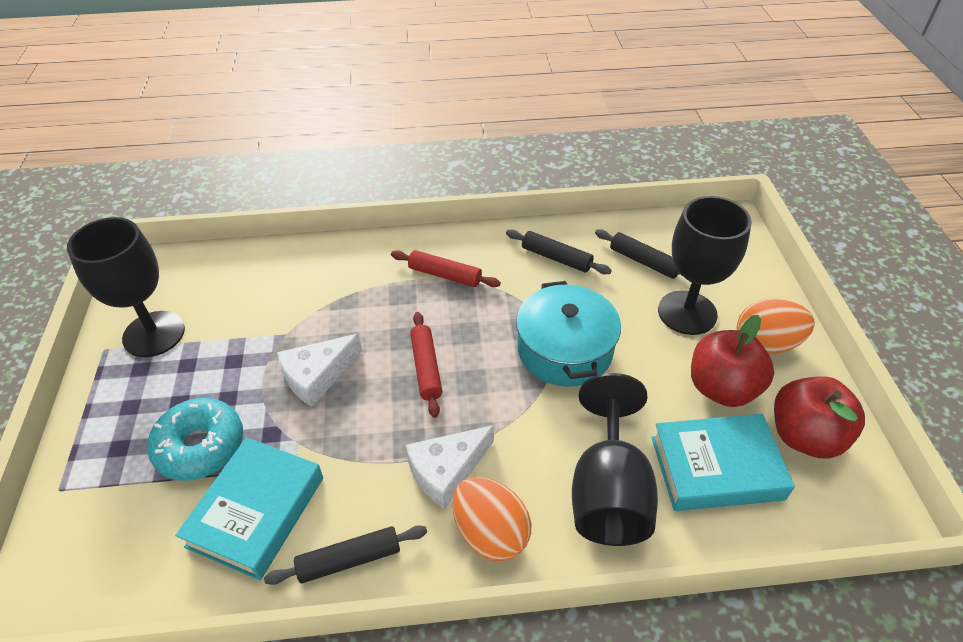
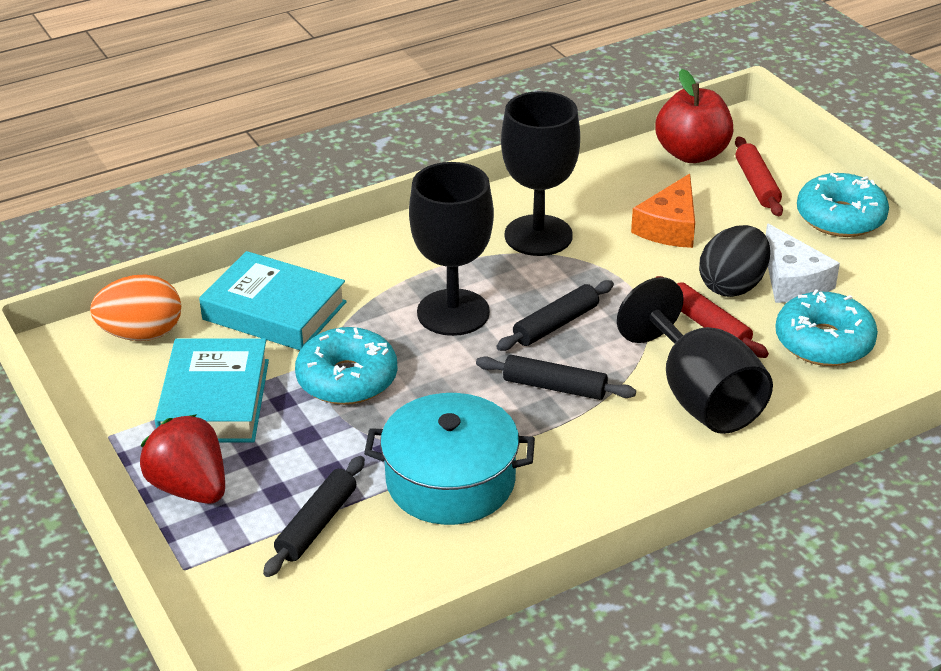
black egg: 0 -> 1
orange cheese: 0 -> 1
orange egg: 2 -> 1
red apple: 2 -> 1
red strawberry: 0 -> 1
turquoise donut: 1 -> 3
white cheese: 2 -> 1

